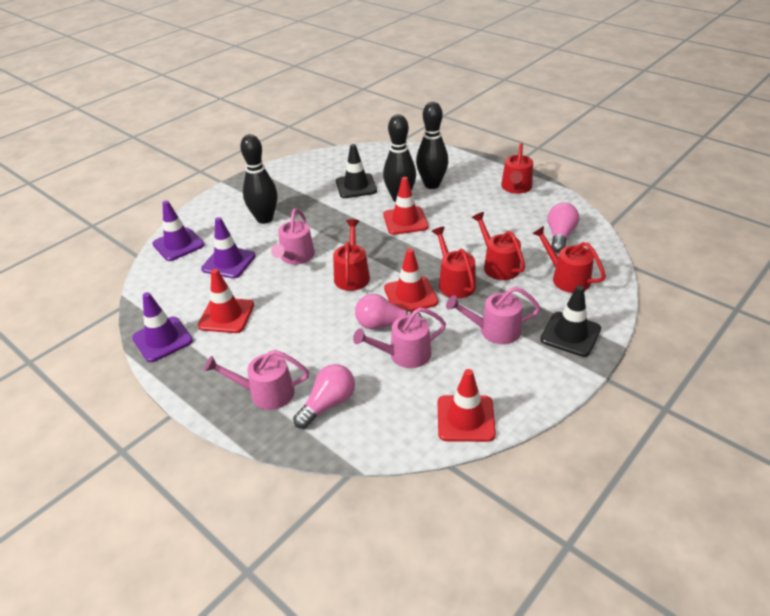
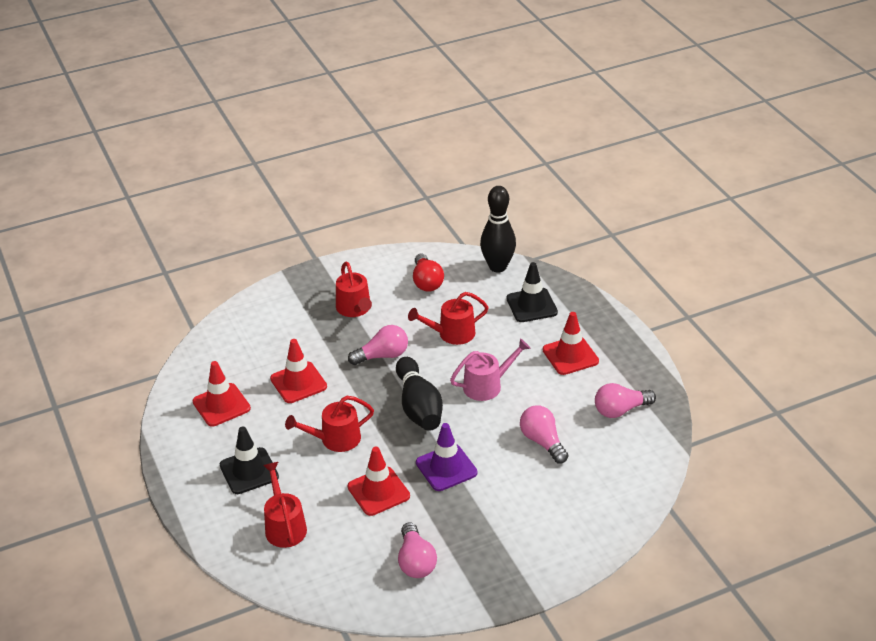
black bowling pin: 3 -> 2
pink light bulb: 3 -> 4
pink watering can: 4 -> 1
purple traffic cone: 3 -> 1
red light bulb: 0 -> 1
red watering can: 5 -> 4

